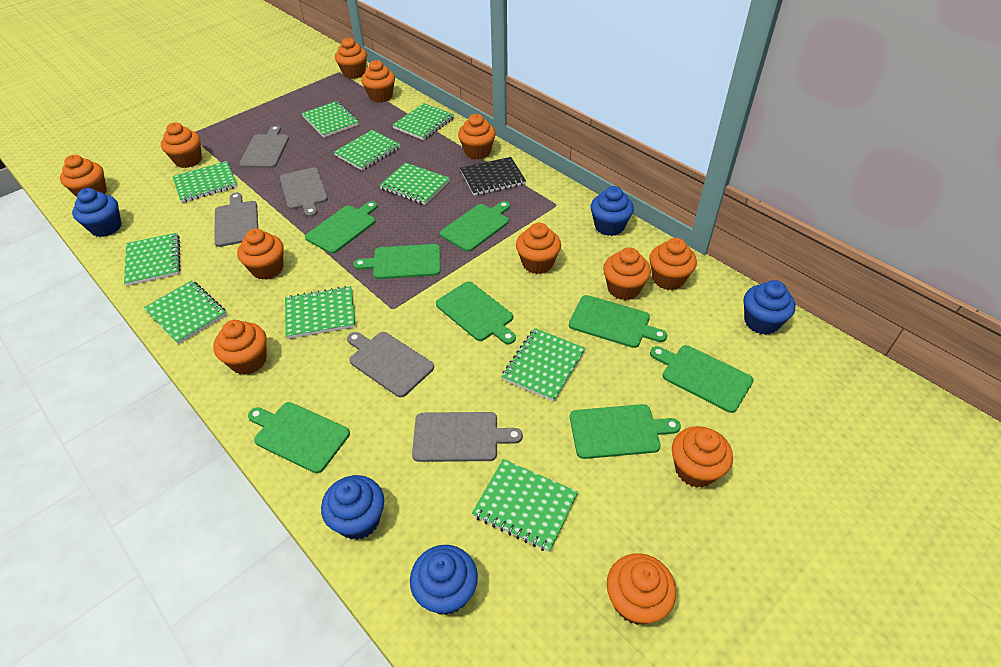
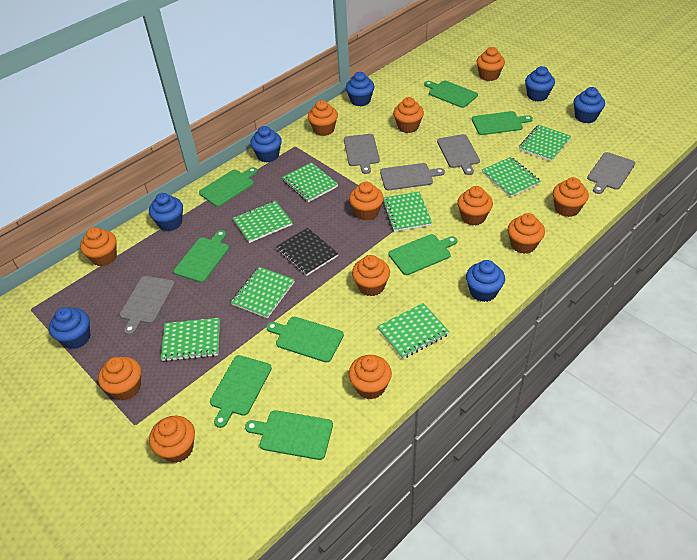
blue cupcake: 5 -> 7
green notebook: 10 -> 8

